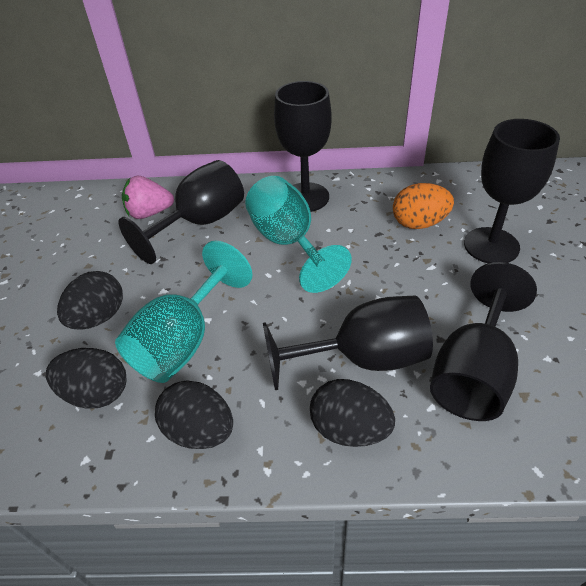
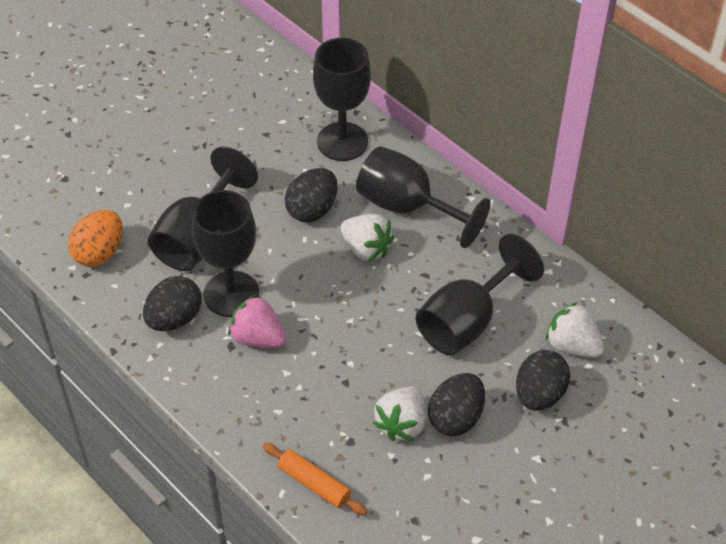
orange rolling pin: 0 -> 1
turquoise goblet: 2 -> 0
white strawberry: 0 -> 3

